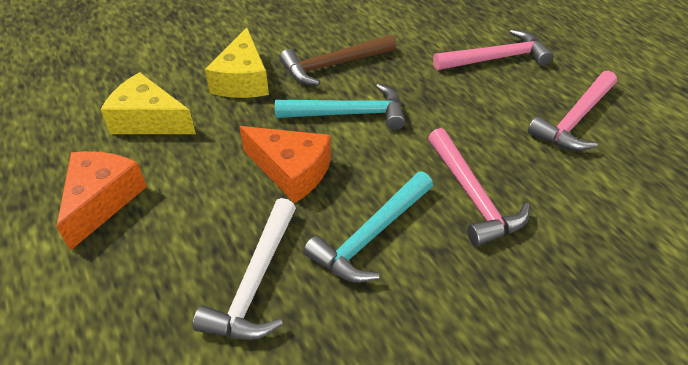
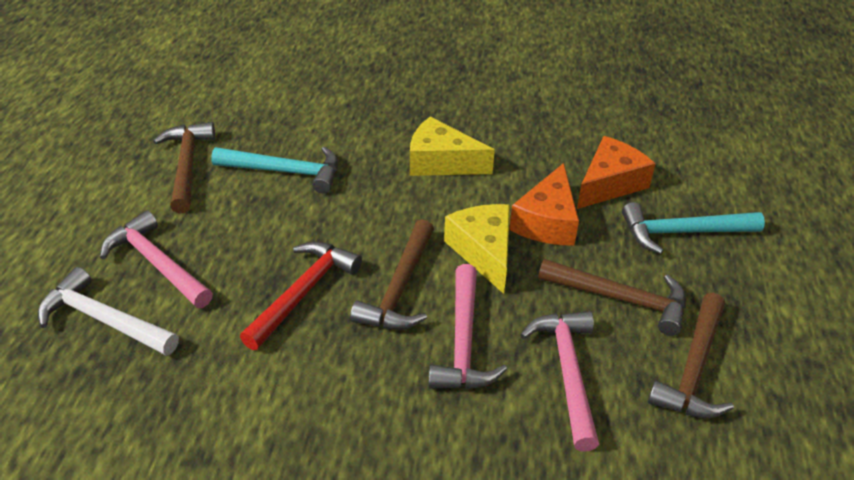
brown hammer: 1 -> 4
red hammer: 0 -> 1

